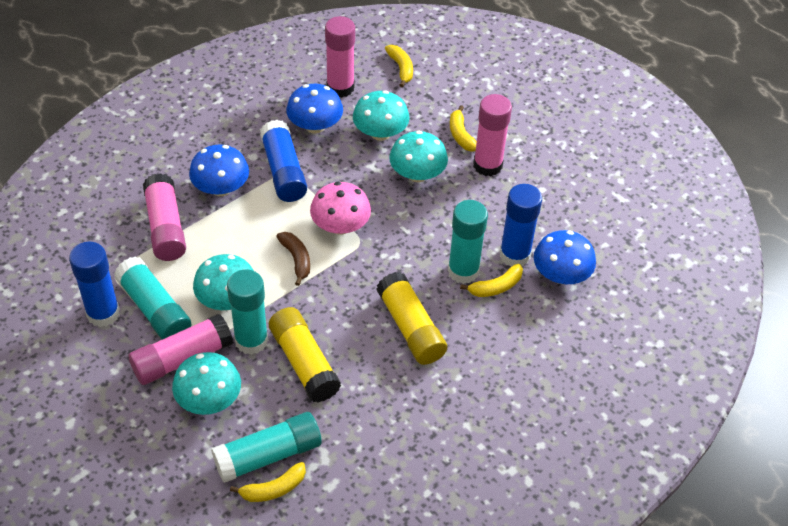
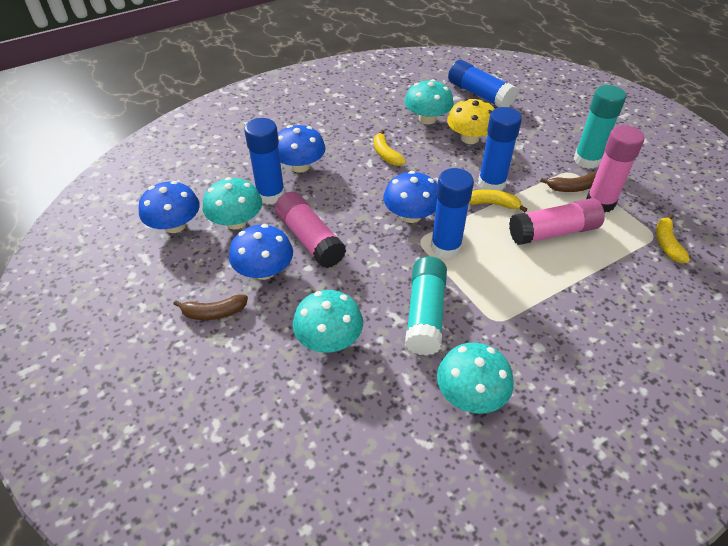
blue glue stick: 3 -> 4
blue mushroom: 3 -> 4
brown banana: 1 -> 2
pink glue stick: 4 -> 3
pink mushroom: 1 -> 0
turquoise glue stick: 4 -> 2
yellow banana: 4 -> 3
yellow glue stick: 2 -> 0
yellow mushroom: 0 -> 1

